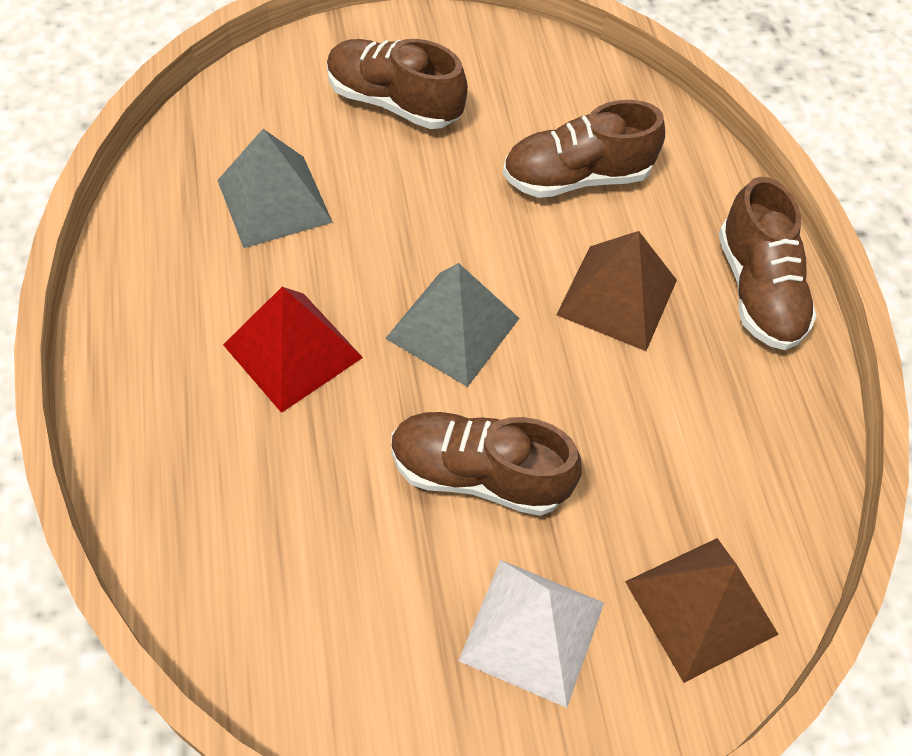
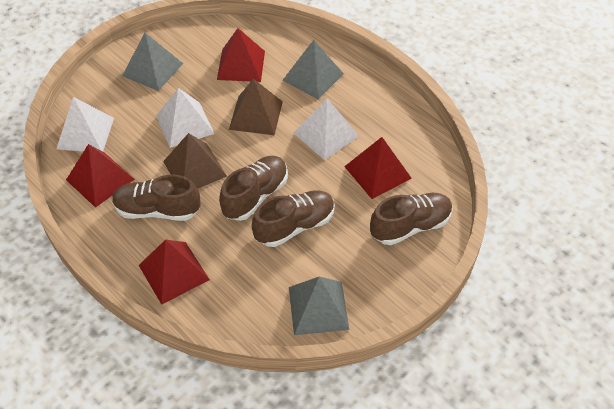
grey pyramid: 2 -> 3
red pyramid: 1 -> 4
white pyramid: 1 -> 3

